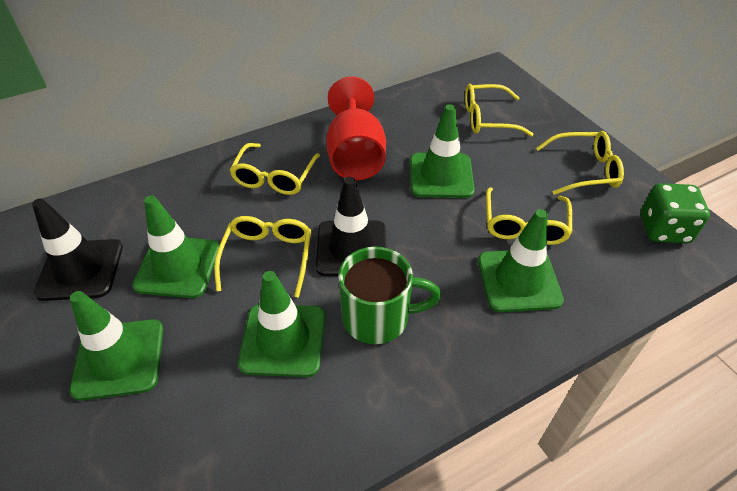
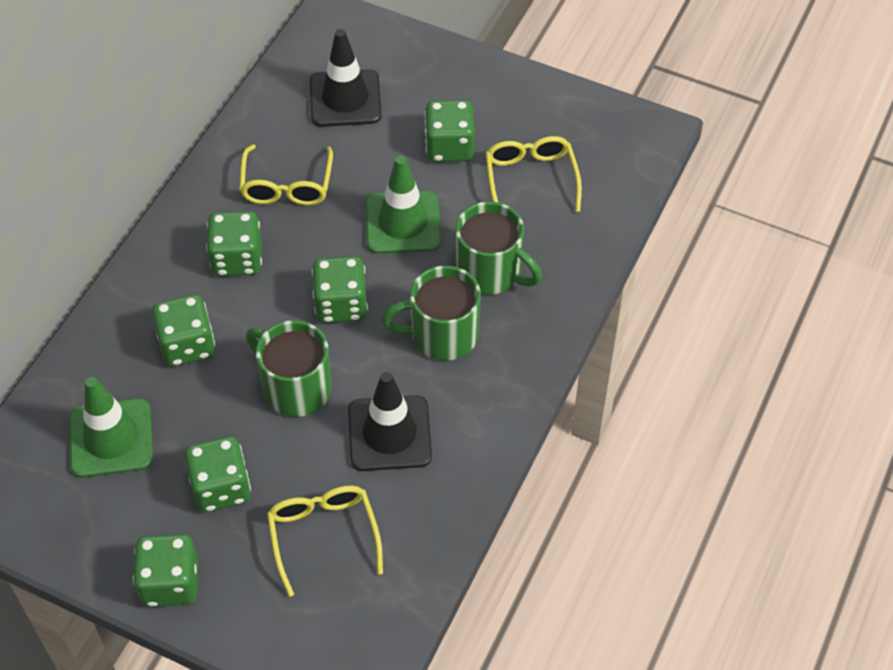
green dice: 1 -> 6
green mug: 1 -> 3
green traffic cone: 5 -> 2
red goblet: 1 -> 0
yellow glasses: 5 -> 3

